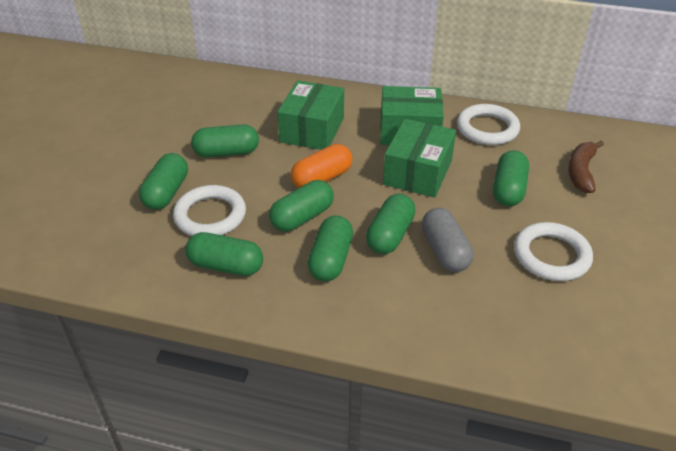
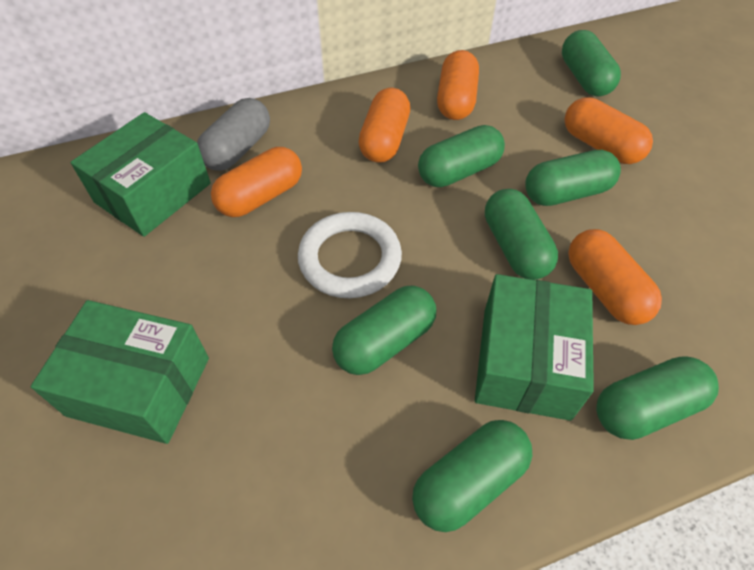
brown banana: 1 -> 0
orange capsule: 1 -> 5
white ring: 3 -> 1

